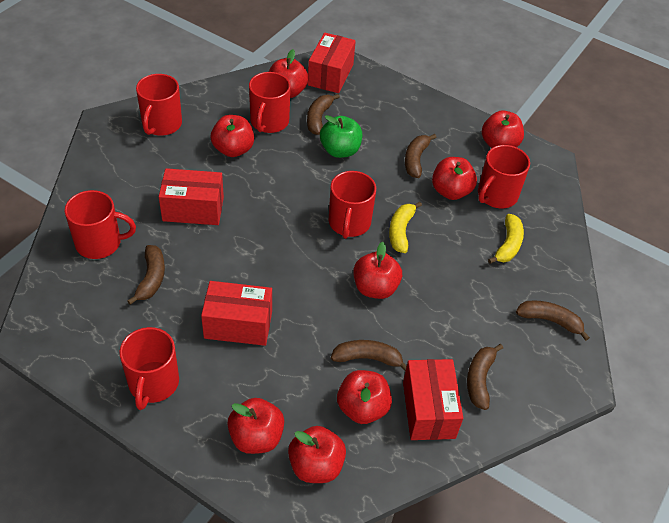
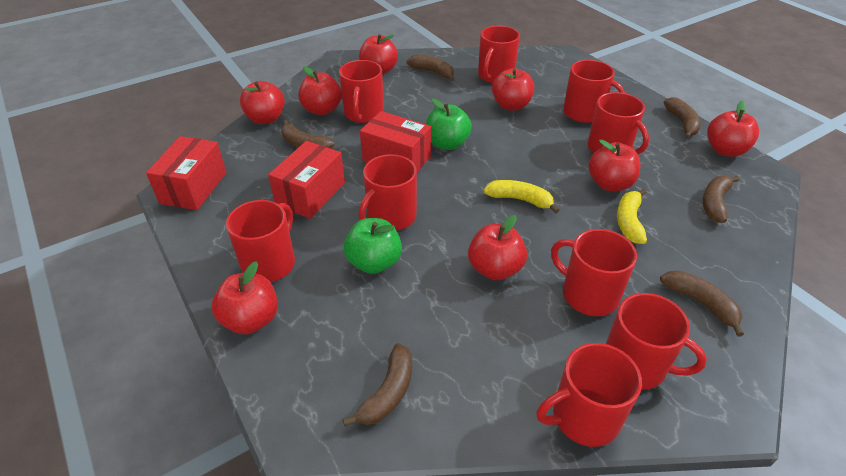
green apple: 1 -> 2
red box: 4 -> 3
red mug: 6 -> 9

